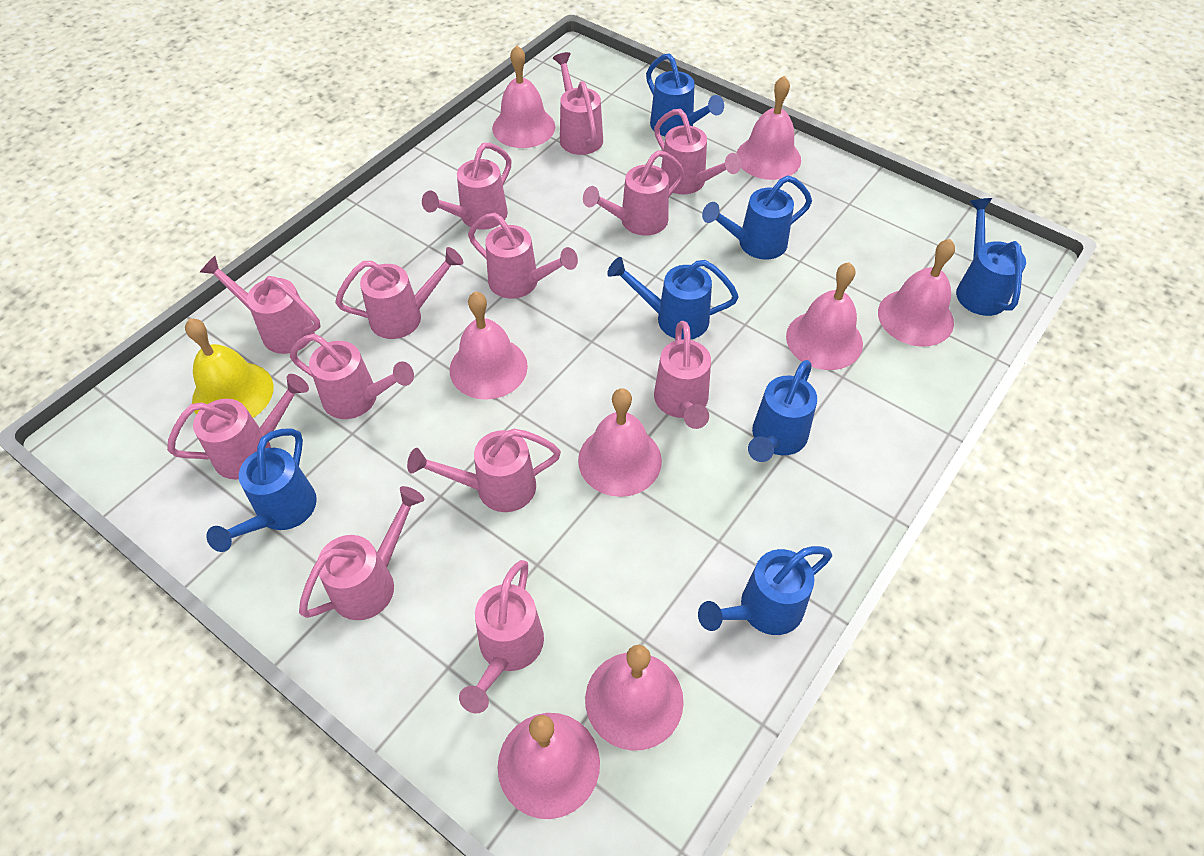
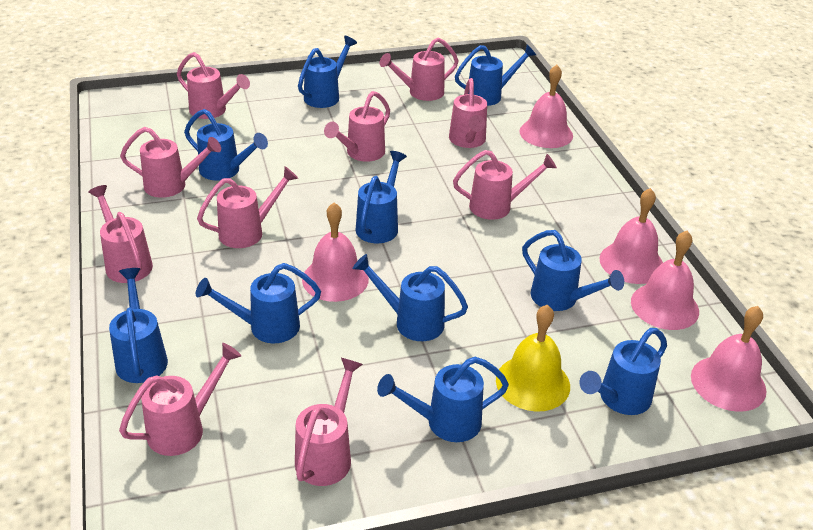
blue watering can: 7 -> 10
pink bell: 8 -> 5
pink watering can: 13 -> 10

